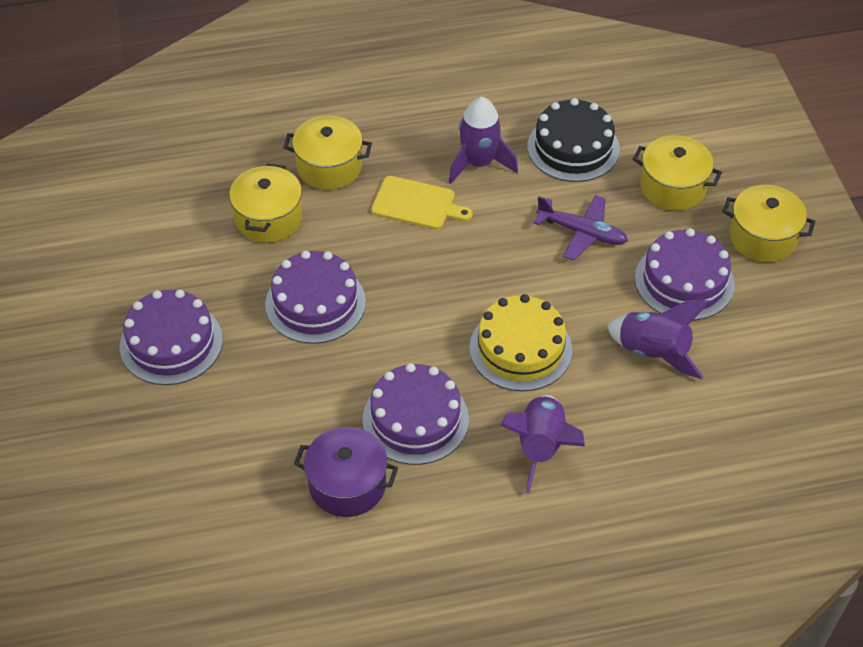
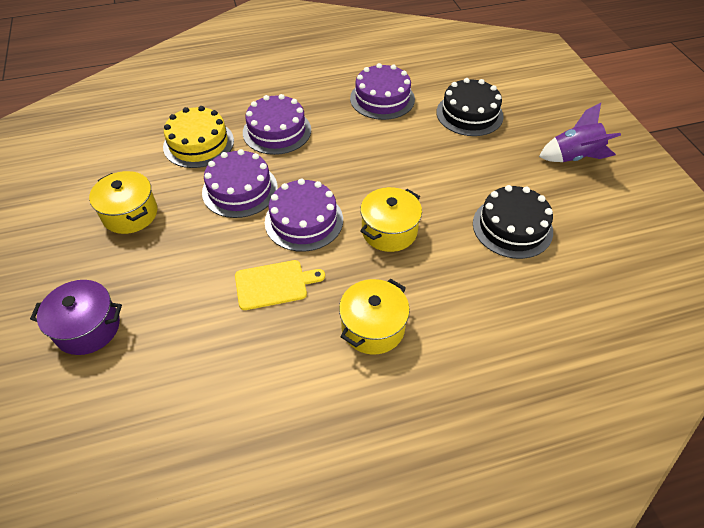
black cake: 1 -> 2
purple plane: 1 -> 0
purple rocket: 3 -> 1
yellow pot: 4 -> 3

